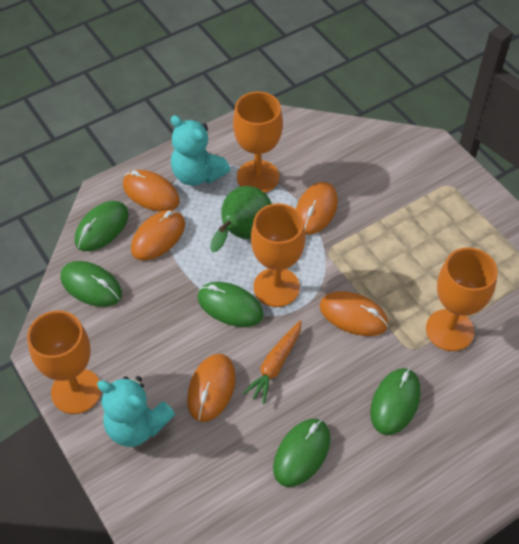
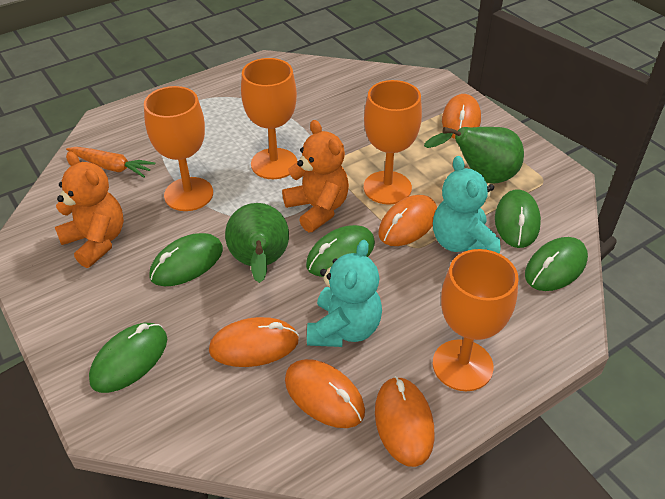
green pear: 1 -> 2
orange teddy bear: 0 -> 2

